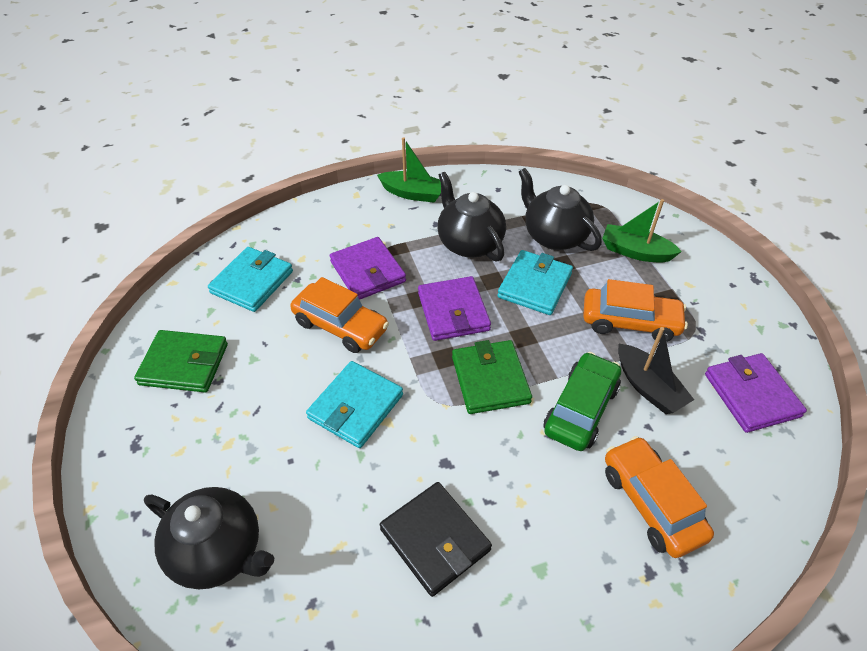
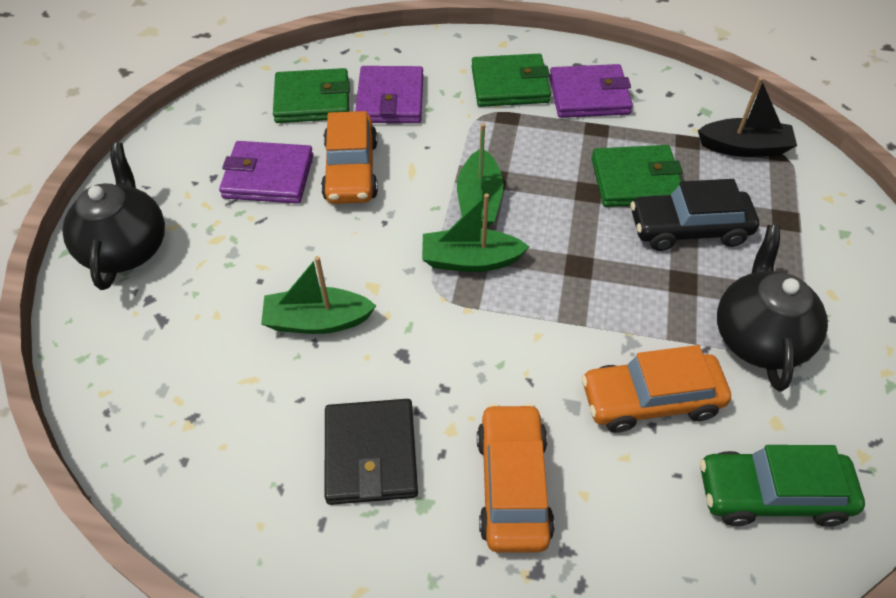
black car: 0 -> 1
black teapot: 3 -> 2
green boat: 2 -> 3
green wallet: 2 -> 3
turquoise wallet: 3 -> 0

